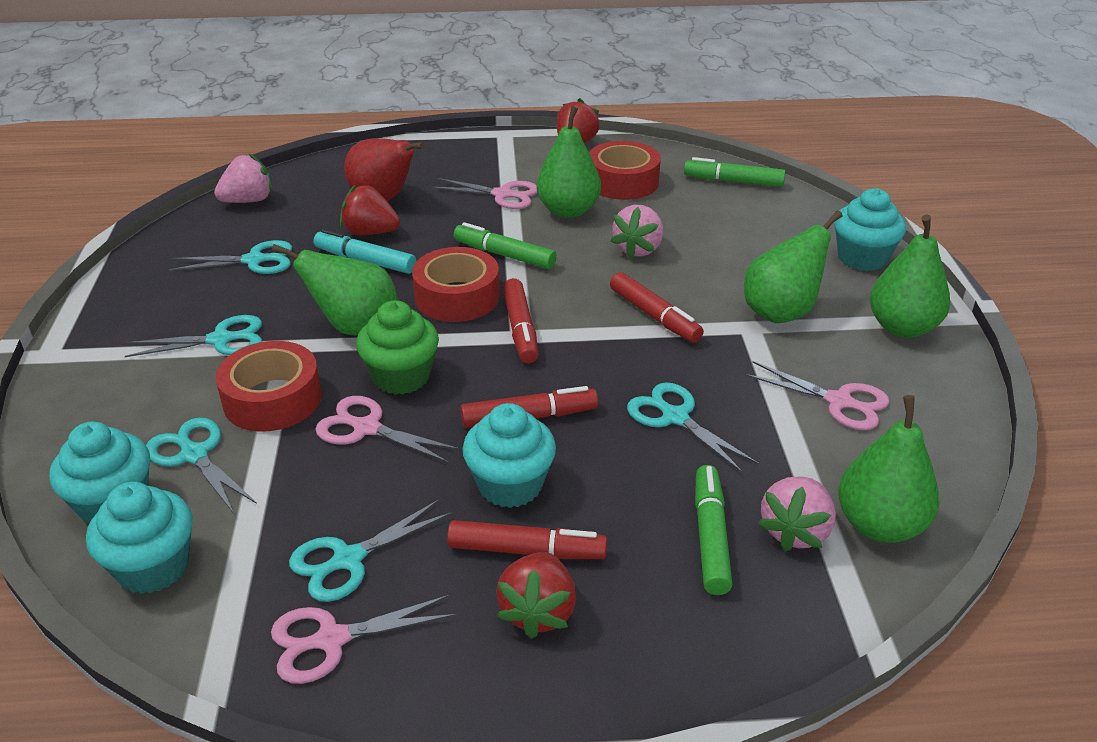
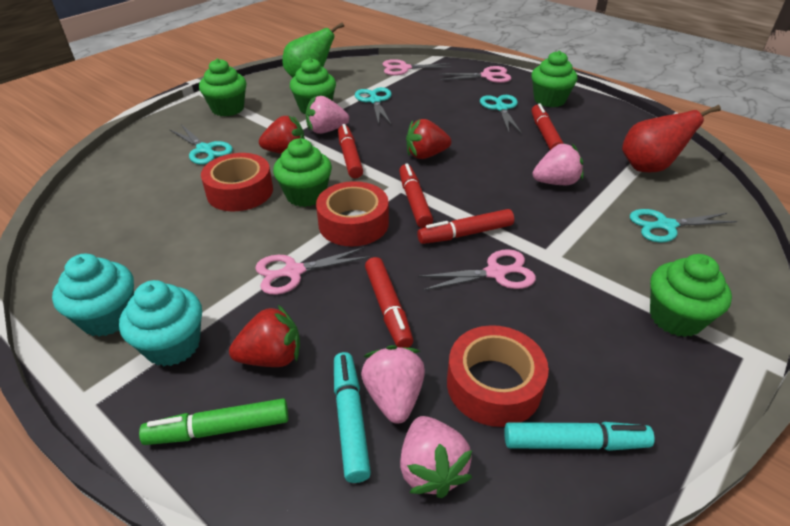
green cupcake: 1 -> 5
green marker: 3 -> 1
green pear: 5 -> 1
pink strawberry: 3 -> 4
red marker: 4 -> 5
turquoise cupcake: 4 -> 2
turquoise marker: 1 -> 2
turquoise scissors: 5 -> 4

